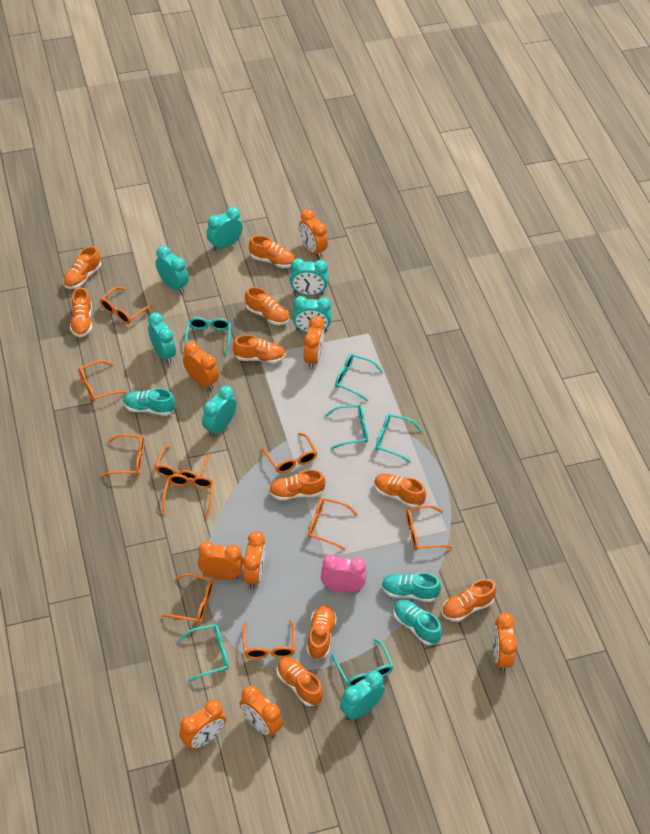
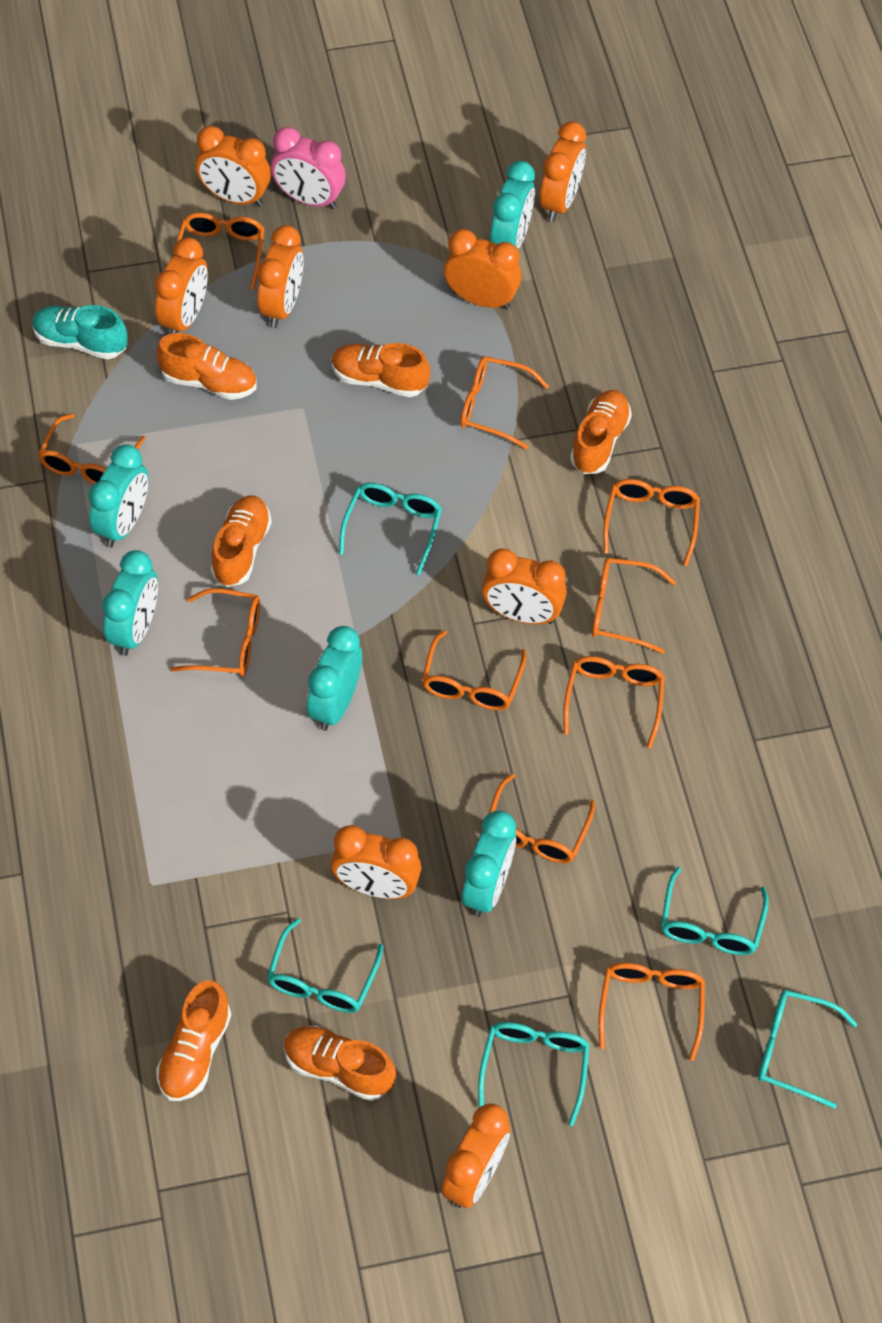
orange shoe: 10 -> 6
turquoise clock: 7 -> 5
turquoise glasses: 6 -> 5
turquoise shoe: 3 -> 1

